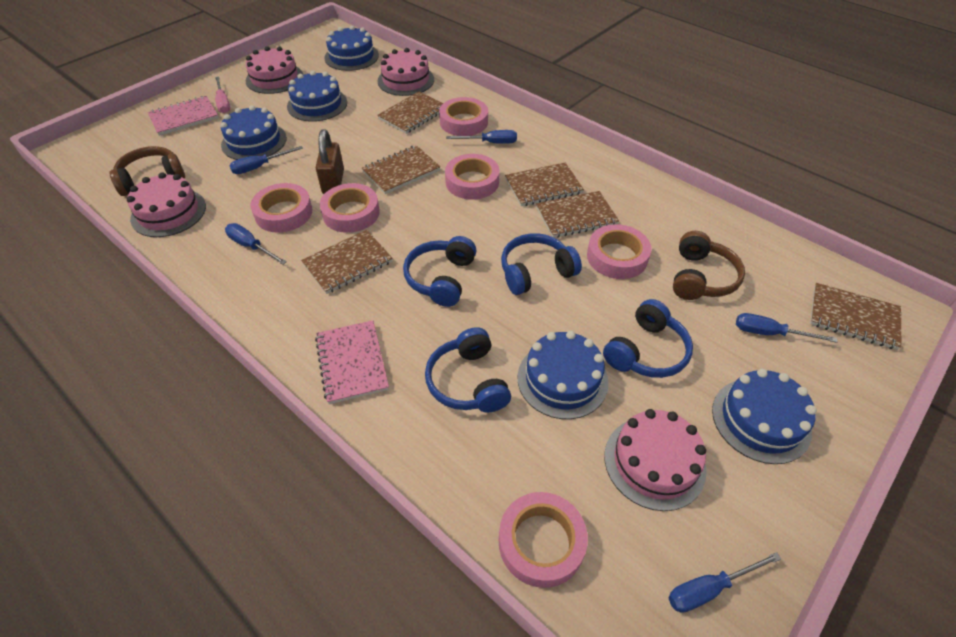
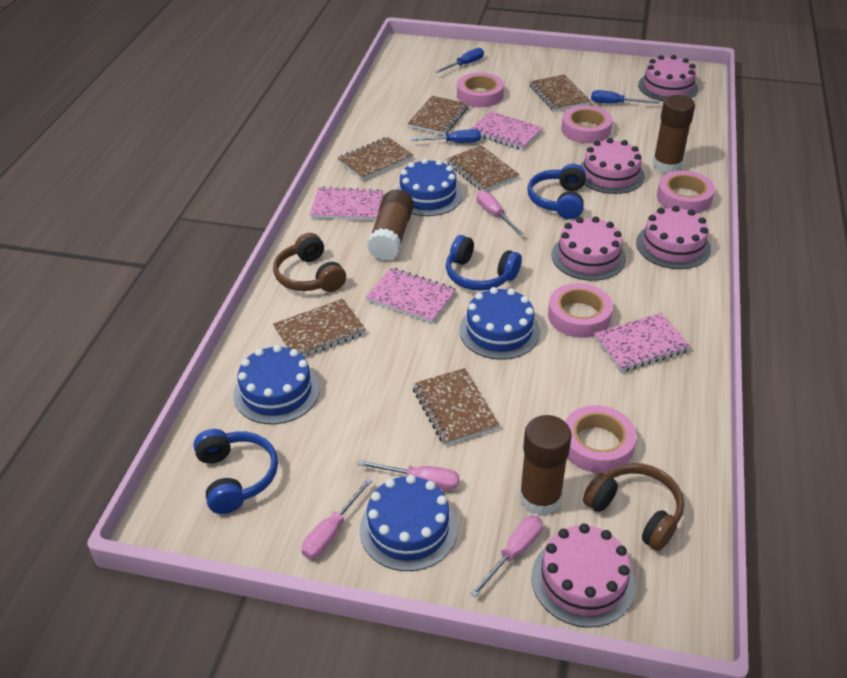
blue cake: 5 -> 4
blue headphones: 4 -> 3
blue screwdriver: 5 -> 3
brown glue stick: 0 -> 3
brown padlock: 1 -> 0
pink cake: 4 -> 5
pink notebook: 2 -> 4
pink screwdriver: 1 -> 4
pink tape: 6 -> 5

